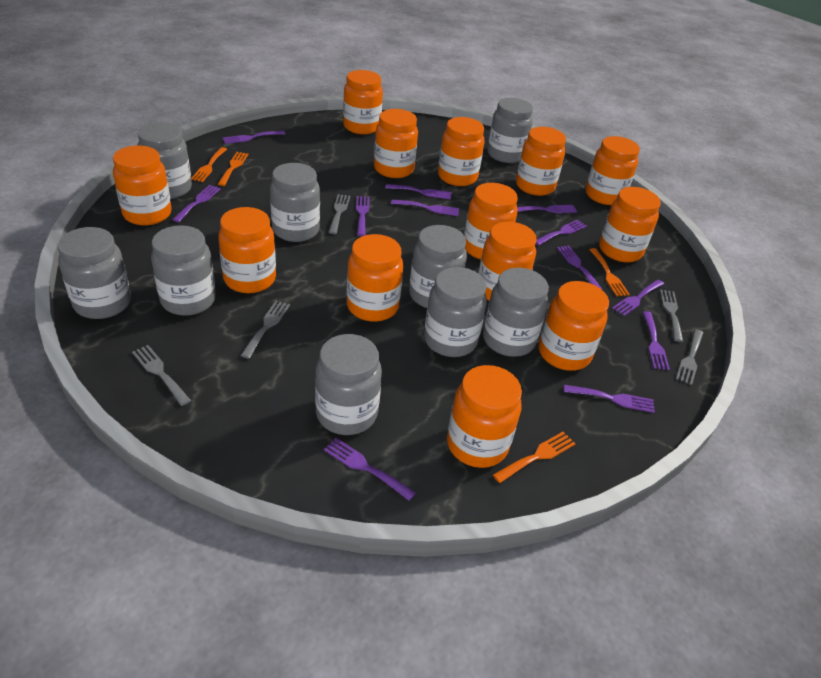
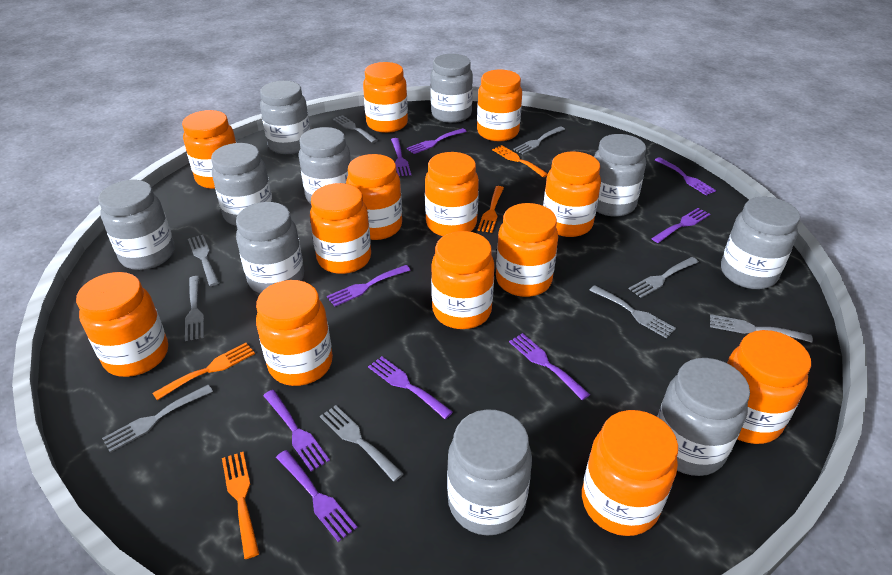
grey fork: 5 -> 9
grey jar: 9 -> 10
purple fork: 12 -> 9

